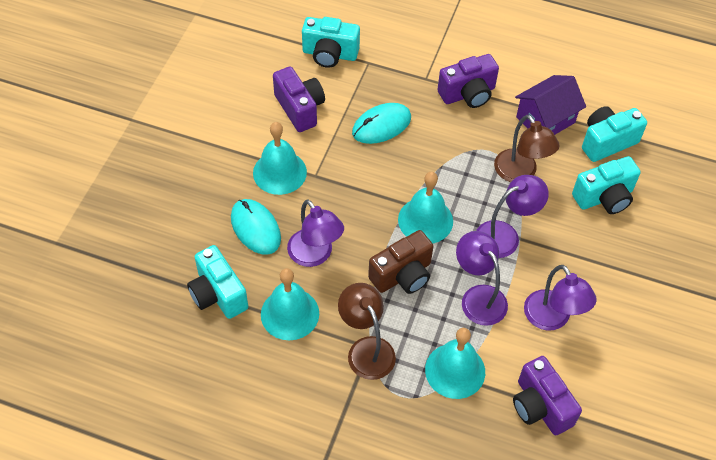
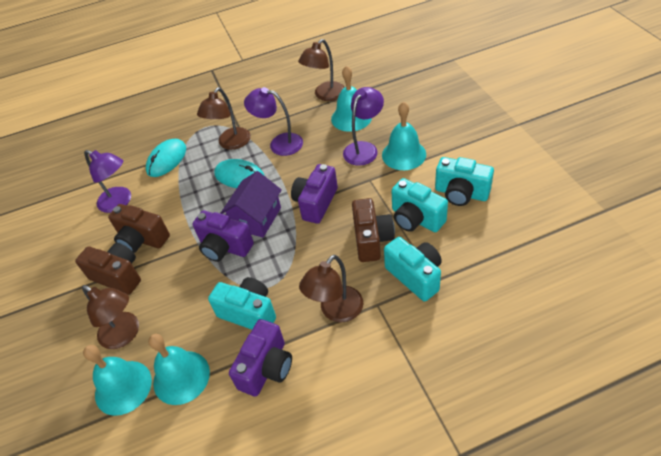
brown camera: 1 -> 3
brown lamp: 2 -> 4
purple lamp: 4 -> 3

